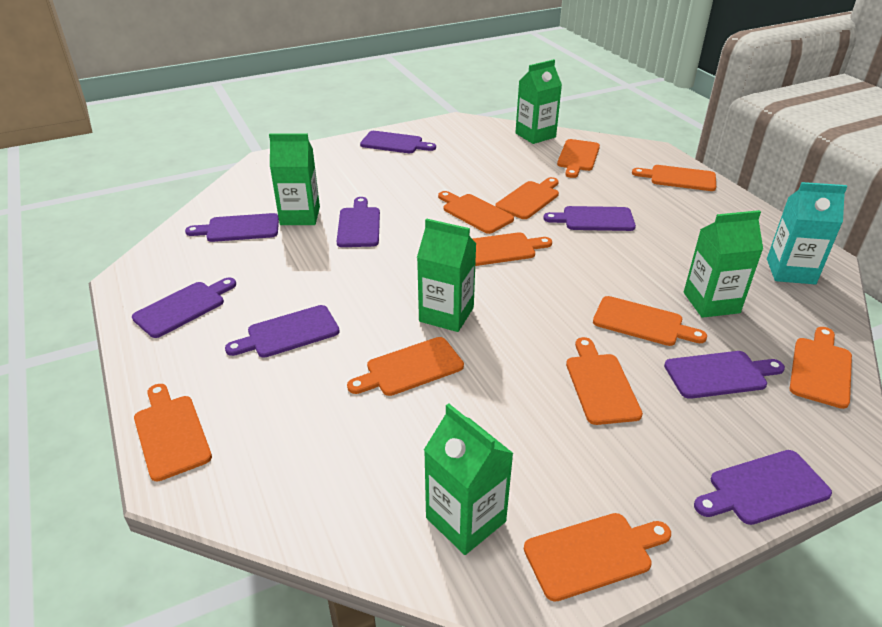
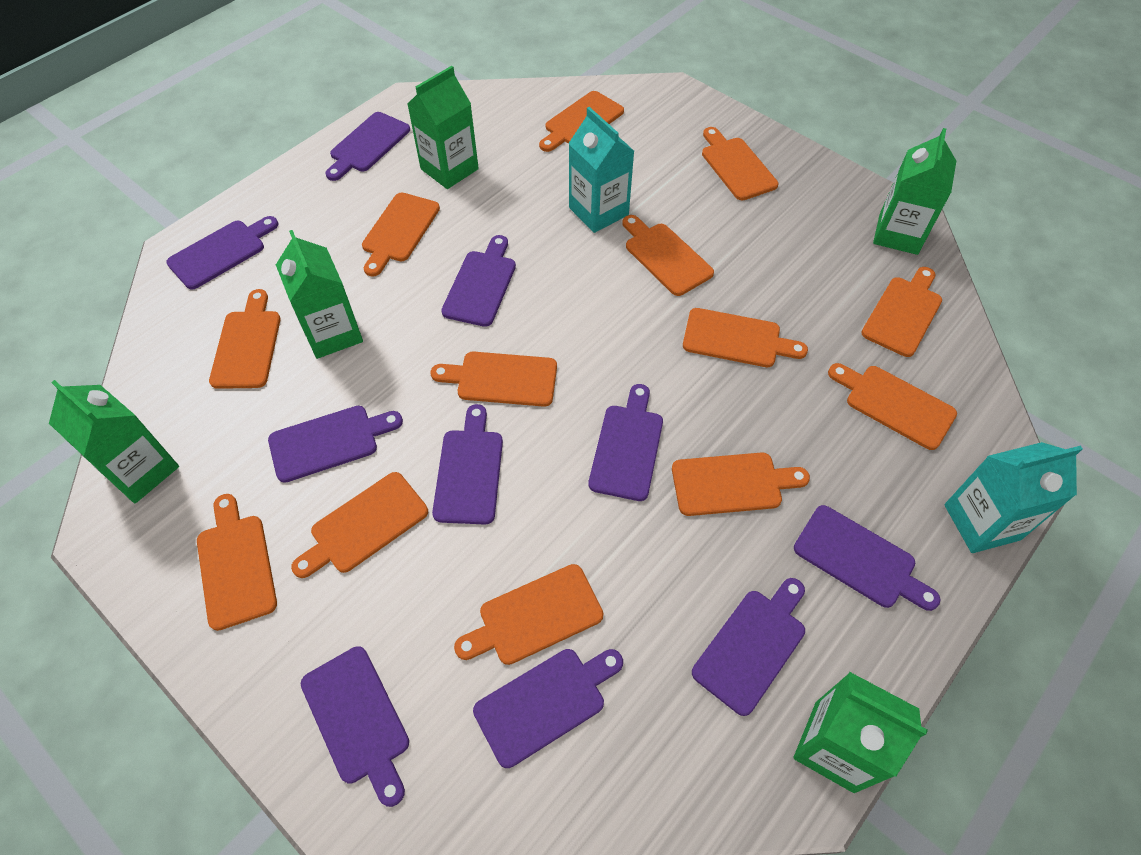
orange cutting board: 11 -> 13
purple cutting board: 8 -> 10
turquoise carton: 1 -> 2

